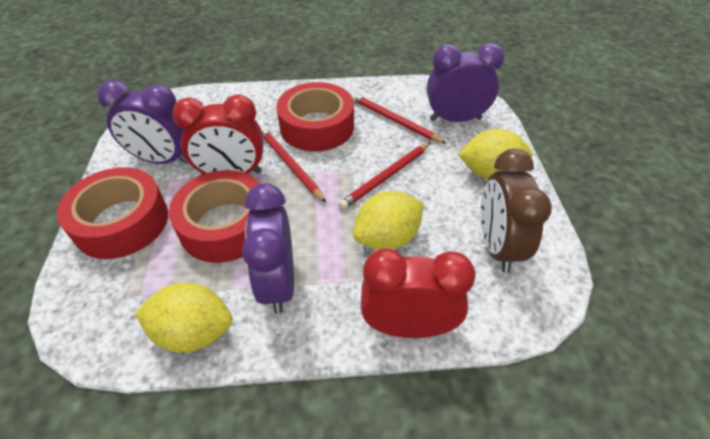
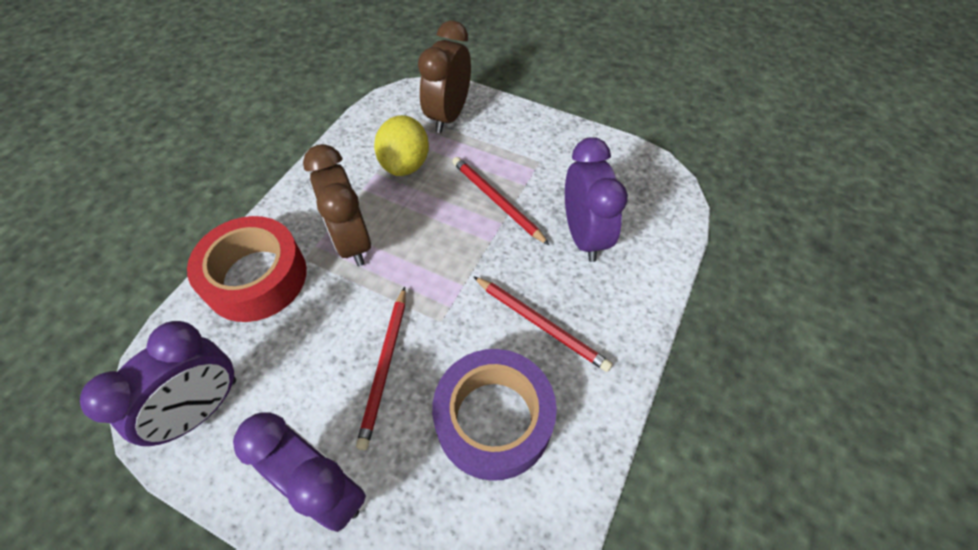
brown clock: 1 -> 2
purple tape: 0 -> 1
red clock: 2 -> 0
red tape: 3 -> 1
yellow lemon: 3 -> 1

